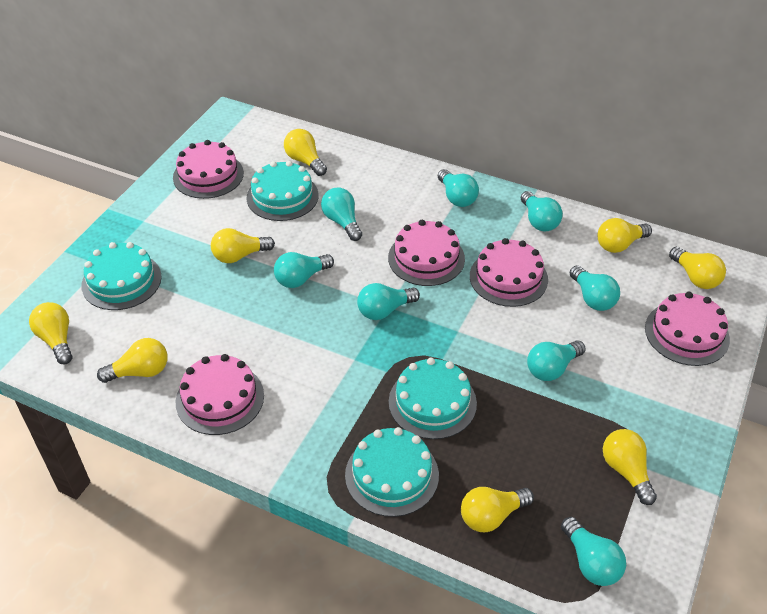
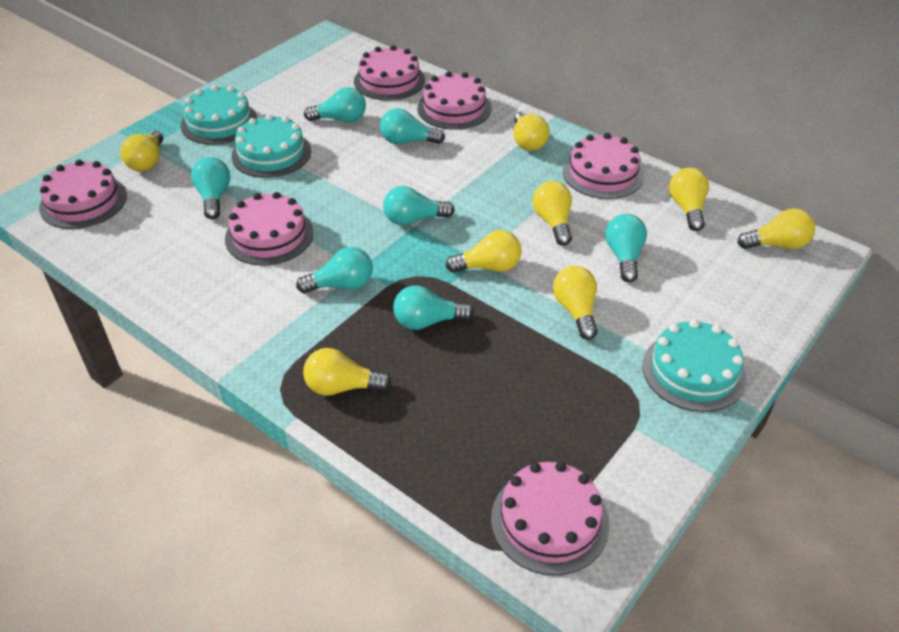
pink cake: 5 -> 6
turquoise cake: 4 -> 3
turquoise light bulb: 8 -> 7

